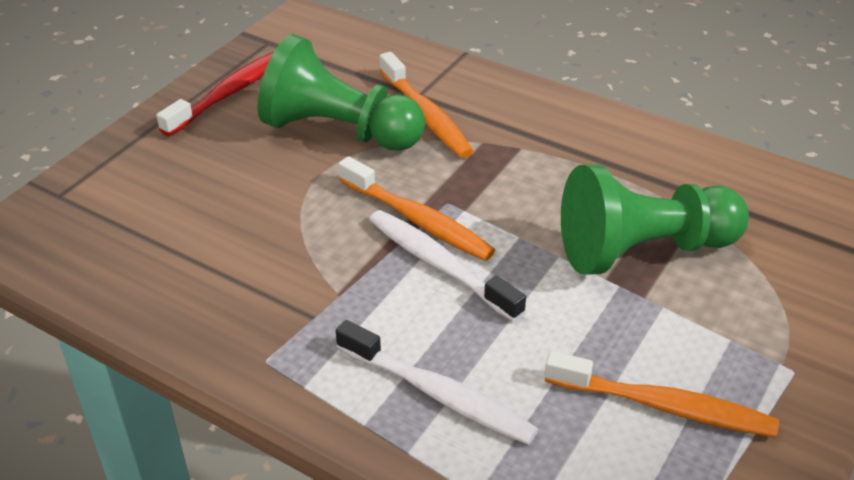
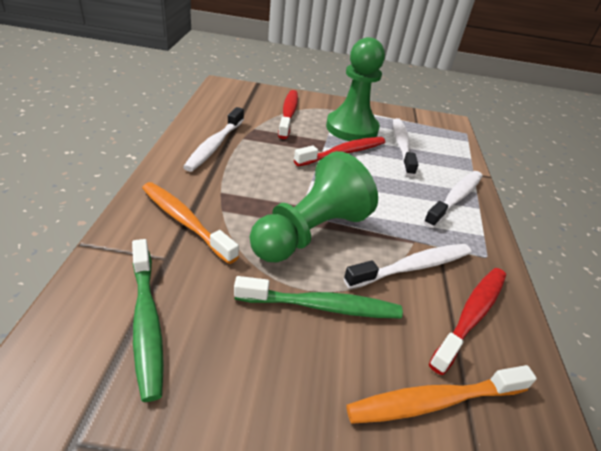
green toothbrush: 0 -> 2
orange toothbrush: 3 -> 2
red toothbrush: 1 -> 3
white toothbrush: 2 -> 4

